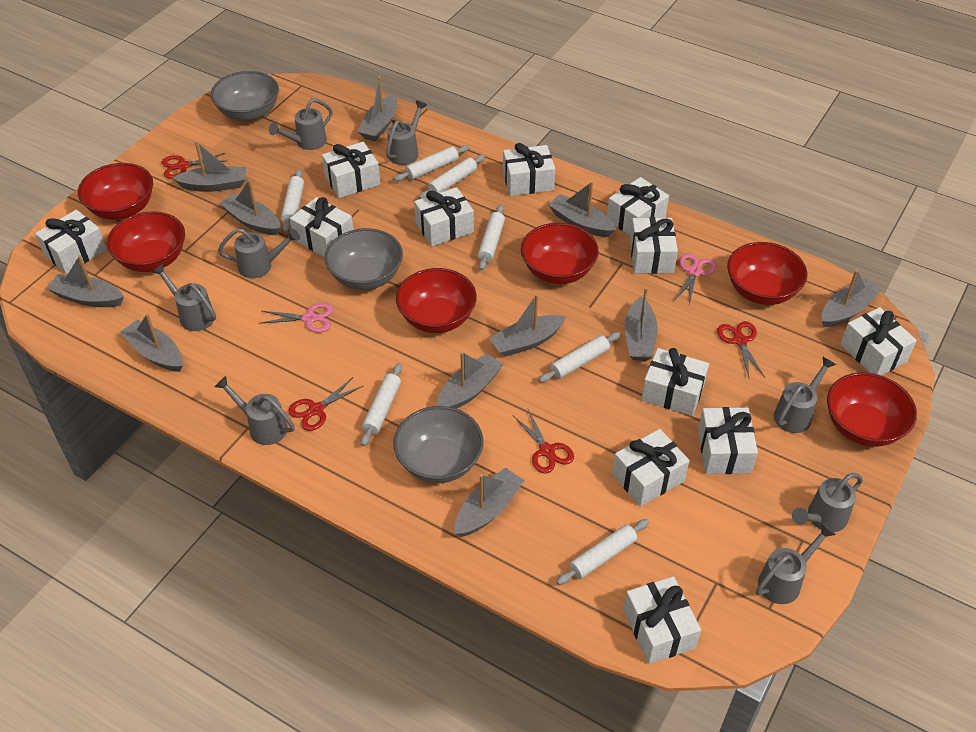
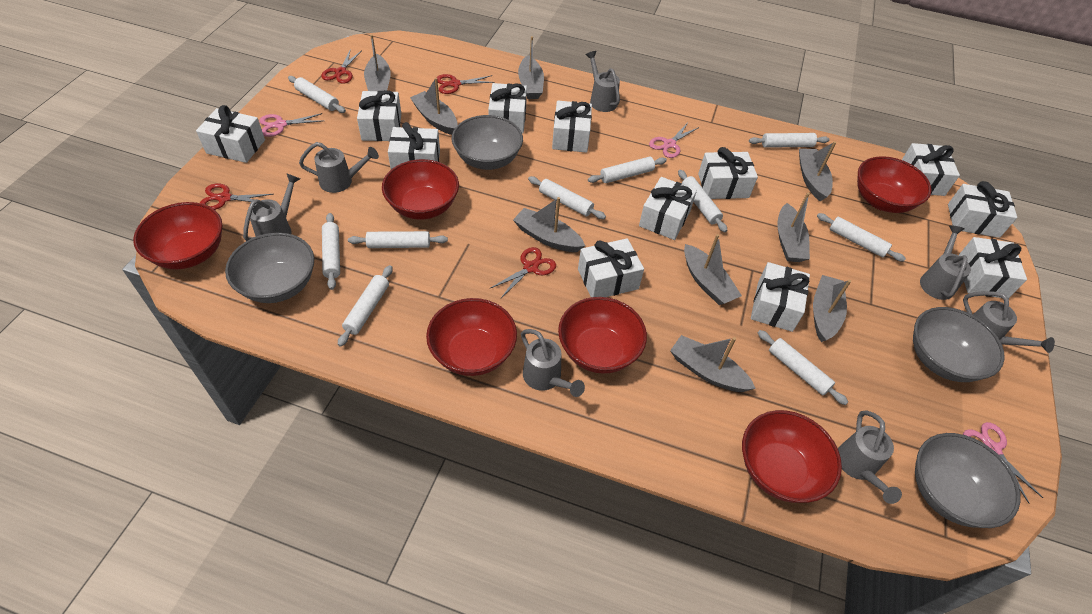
grey boat: 11 -> 9
grey bowl: 3 -> 4
grey watering can: 8 -> 7
pink scissors: 2 -> 3
white rolling pin: 7 -> 10

